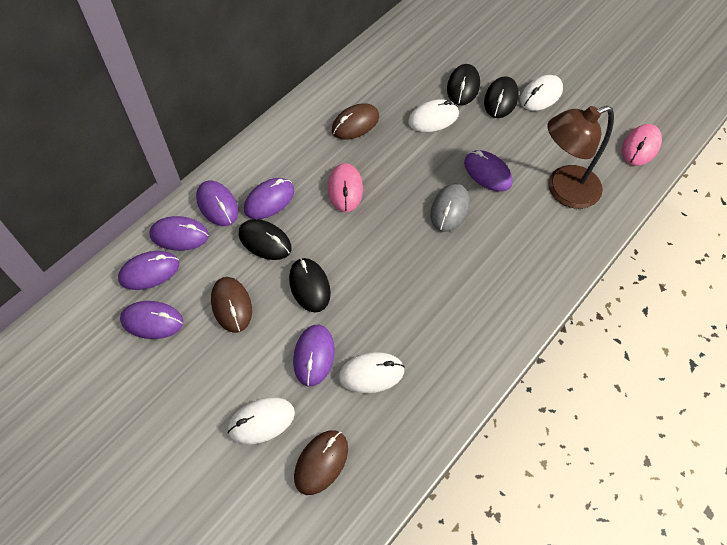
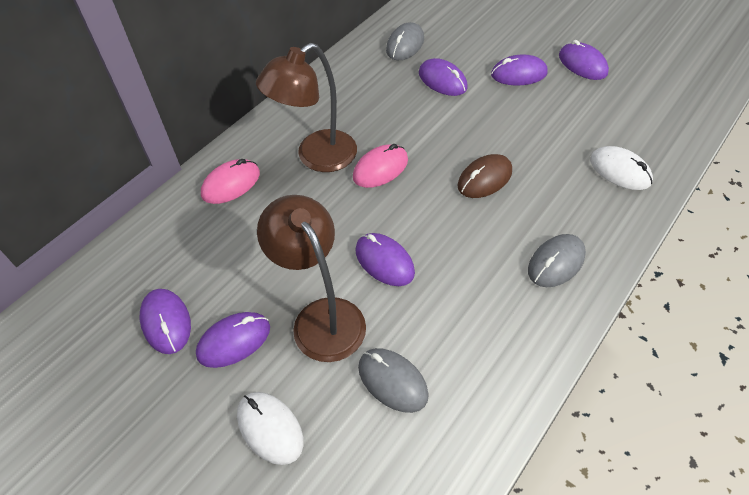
black mouse: 4 -> 0
brown lamp: 1 -> 2
brown mouse: 3 -> 1
grey mouse: 1 -> 3
purple mouse: 7 -> 6
white mouse: 4 -> 2

